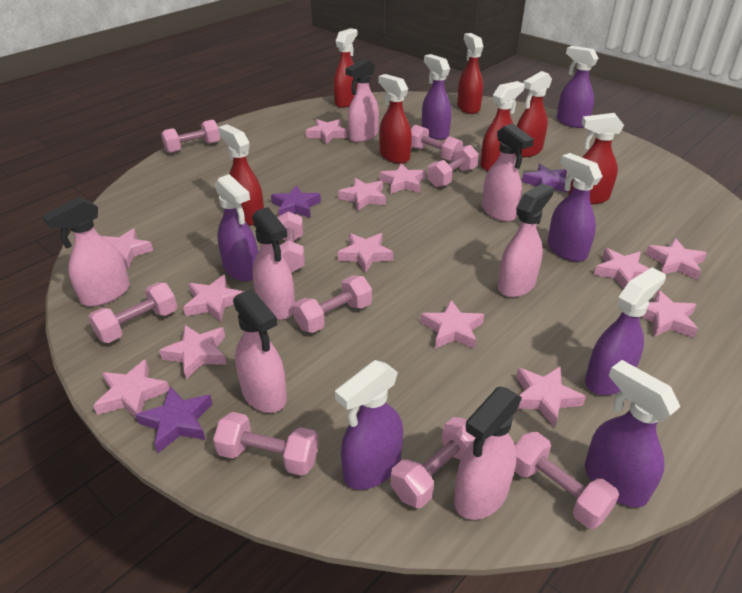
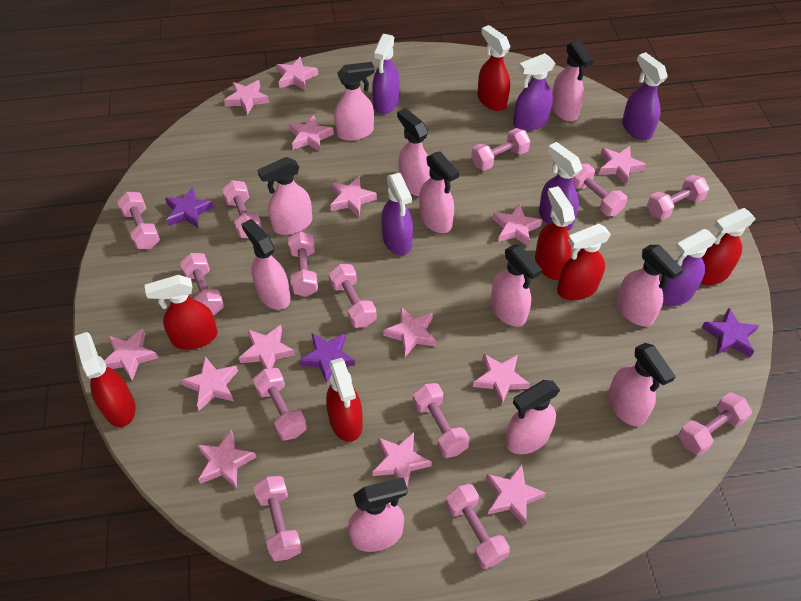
pink dumbbell: 9 -> 13
pink spray bottle: 7 -> 11
pink star: 13 -> 14
purple spray bottle: 7 -> 6

